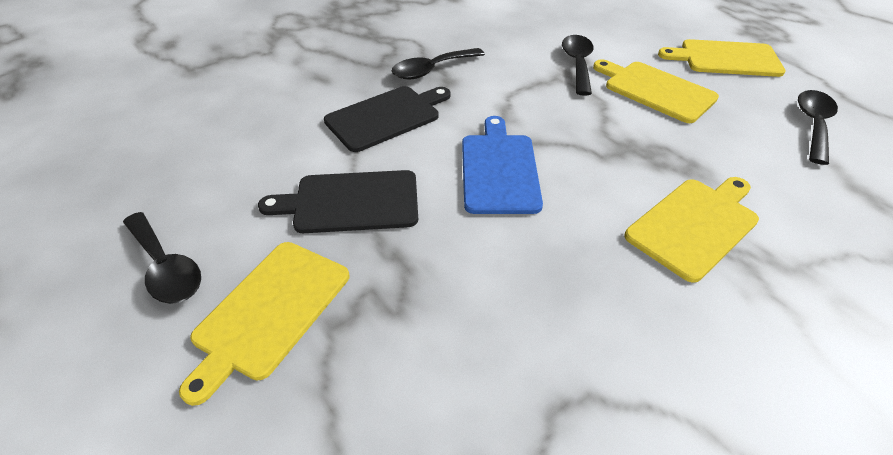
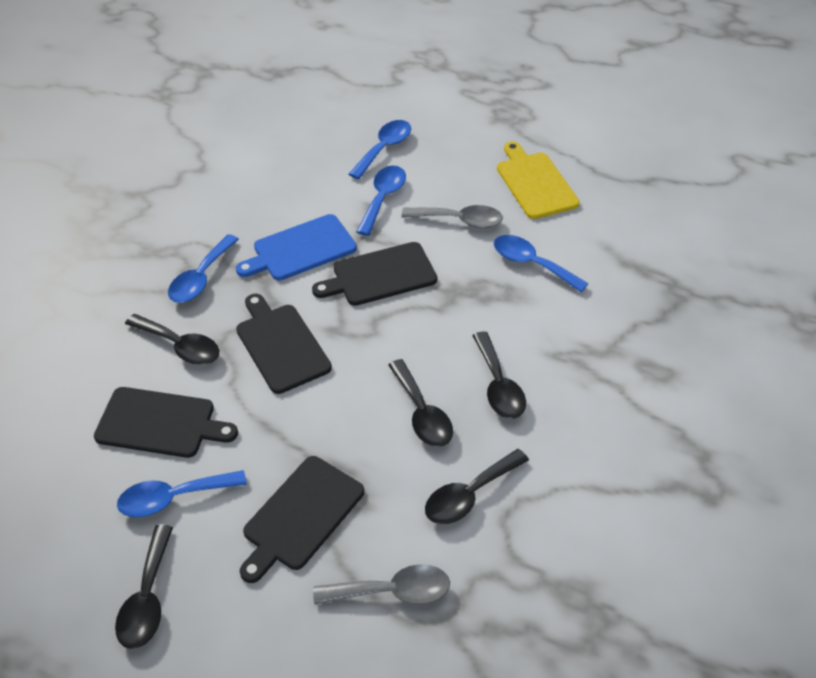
black cutting board: 2 -> 4
black spoon: 4 -> 5
blue spoon: 0 -> 5
grey spoon: 0 -> 2
yellow cutting board: 4 -> 1

